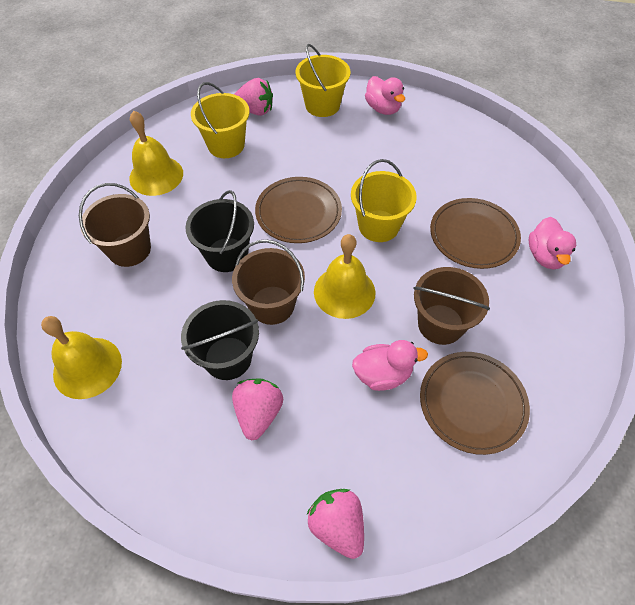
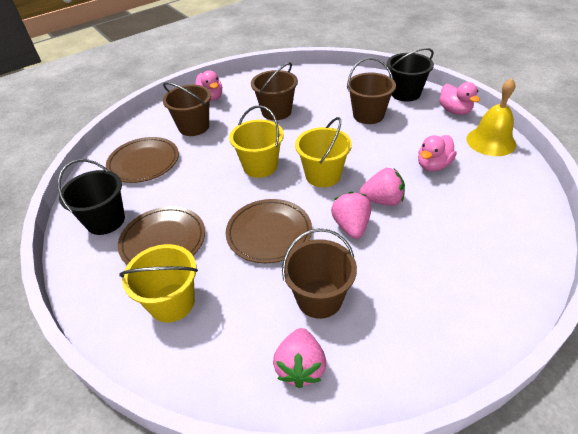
brown bucket: 3 -> 4
yellow bell: 3 -> 1

